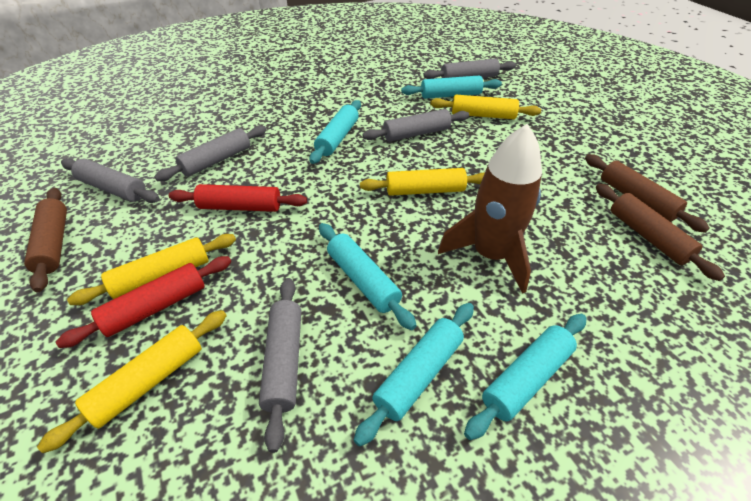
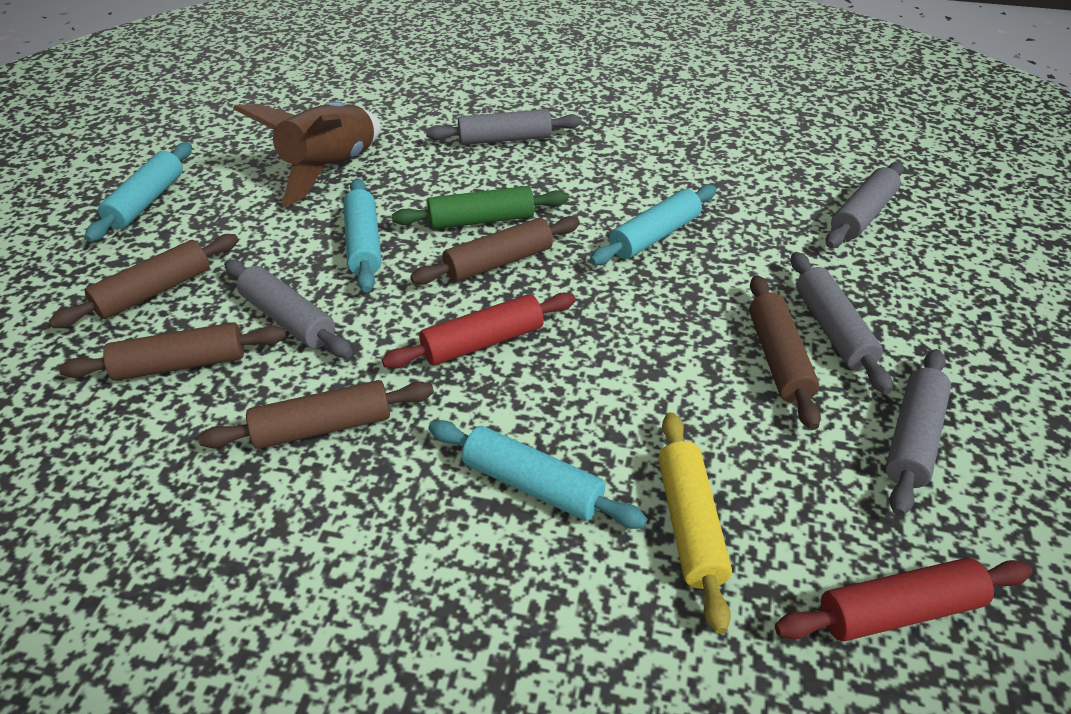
brown rolling pin: 3 -> 5
green rolling pin: 0 -> 1
turquoise rolling pin: 5 -> 4
yellow rolling pin: 4 -> 1

